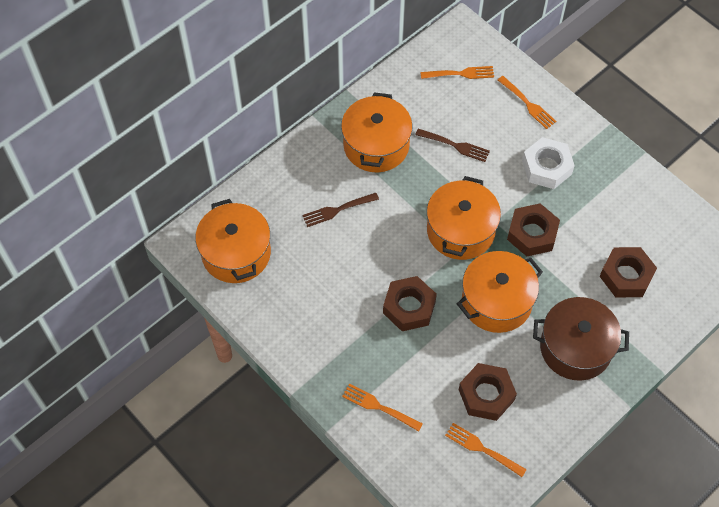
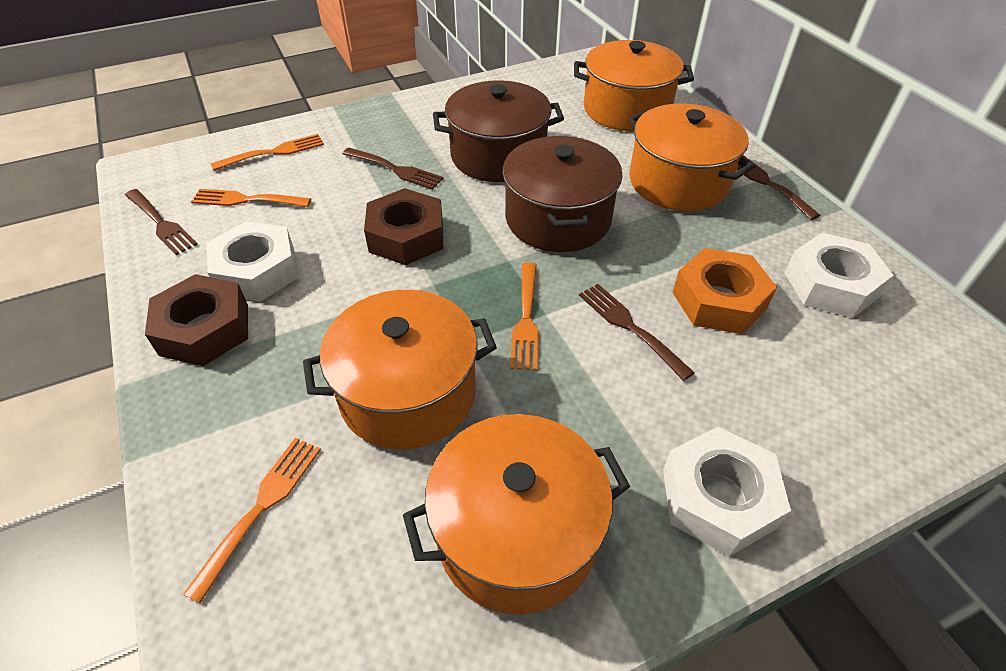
brown fork: 2 -> 4
brown nut: 4 -> 2
brown pot: 1 -> 2
orange nut: 0 -> 1
white nut: 1 -> 3

